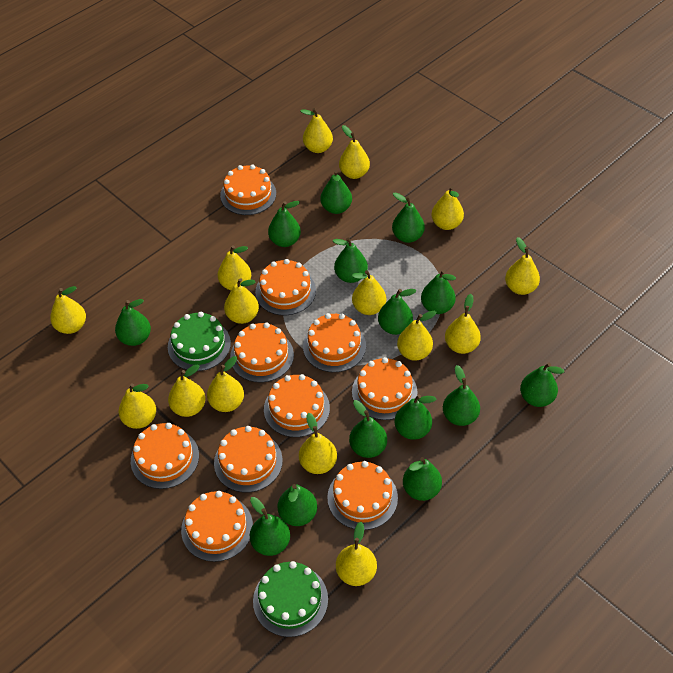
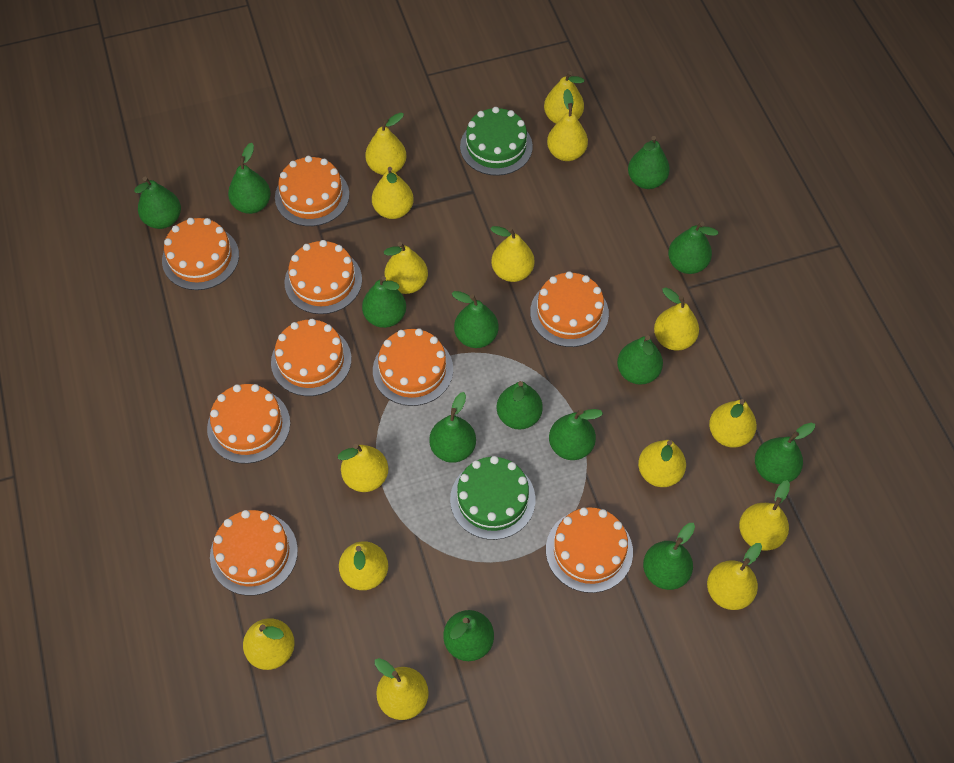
green pear: 14 -> 13
orange cake: 10 -> 9

